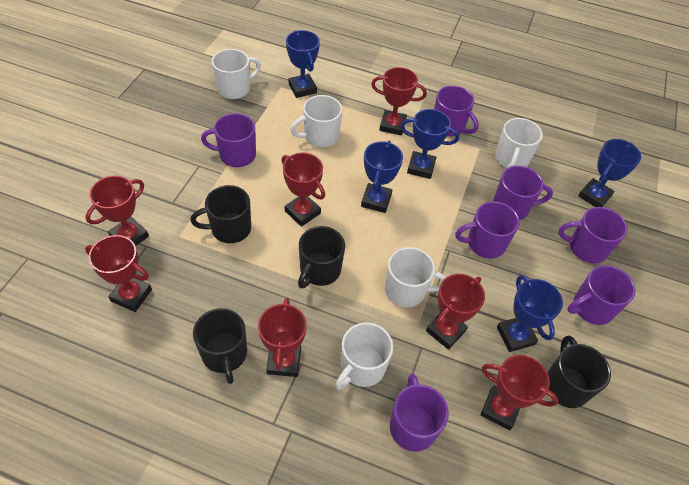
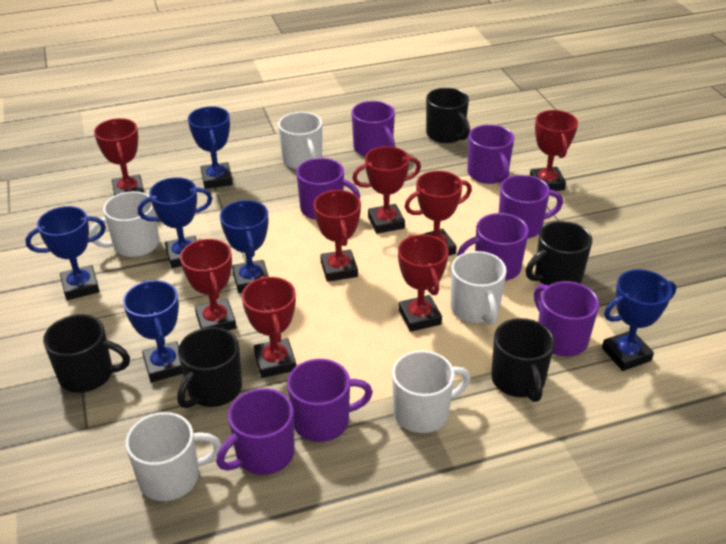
black mug: 4 -> 5
blue trophy: 5 -> 6
purple mug: 7 -> 8
red trophy: 7 -> 8

